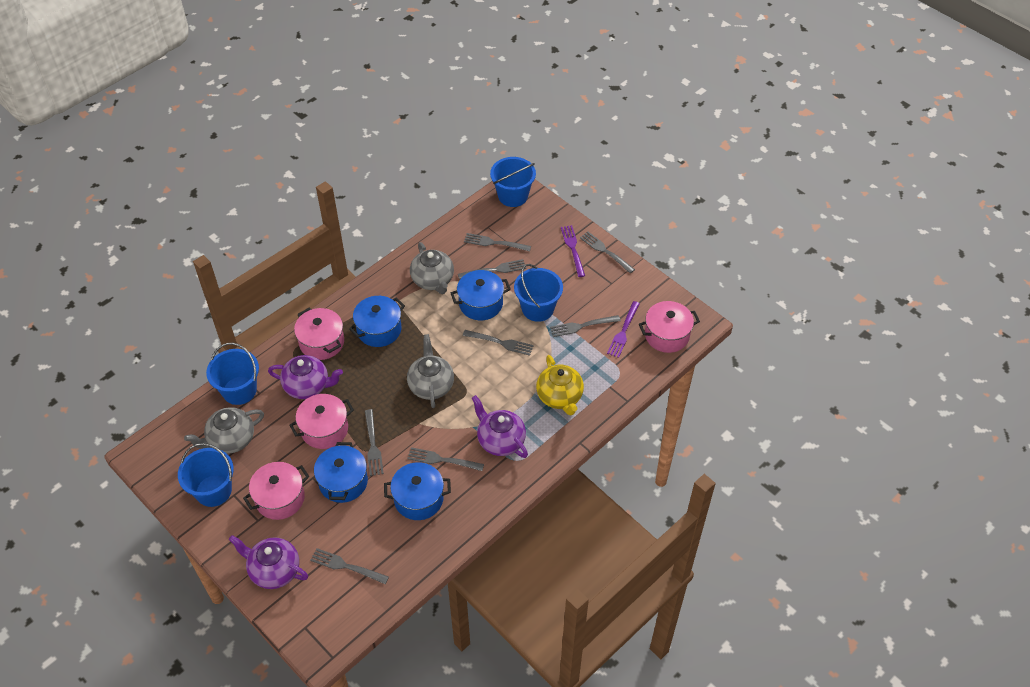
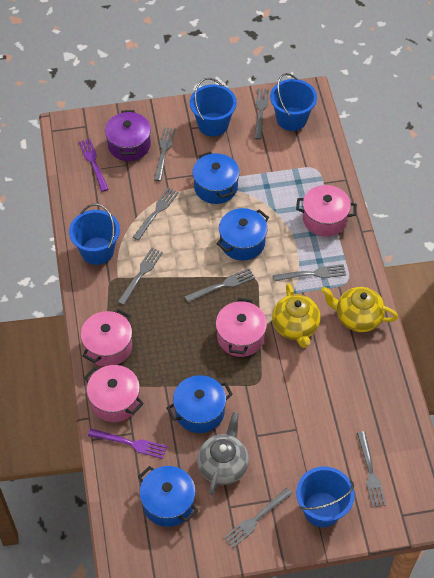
grey teapot: 3 -> 1
purple pot: 0 -> 1
purple teapot: 3 -> 0
yellow teapot: 1 -> 2

